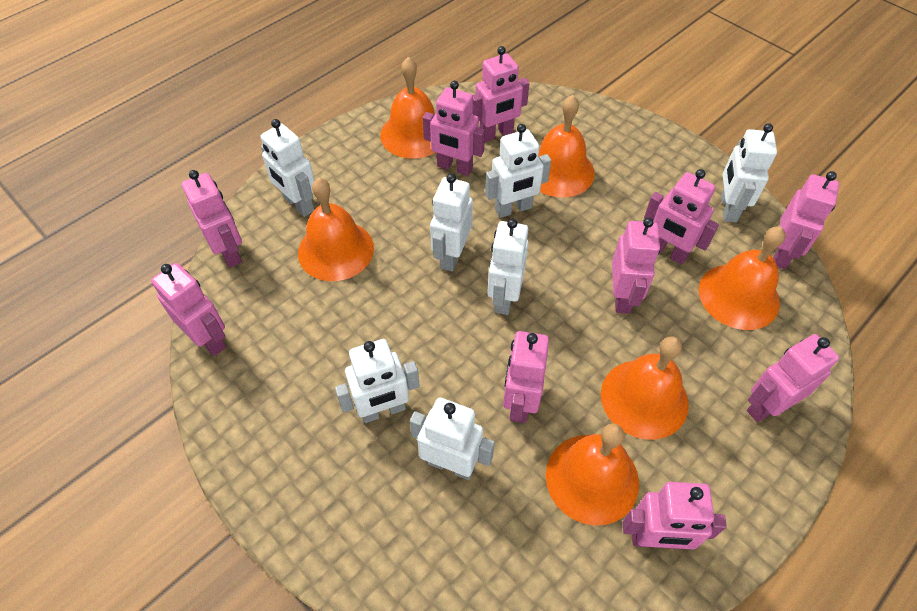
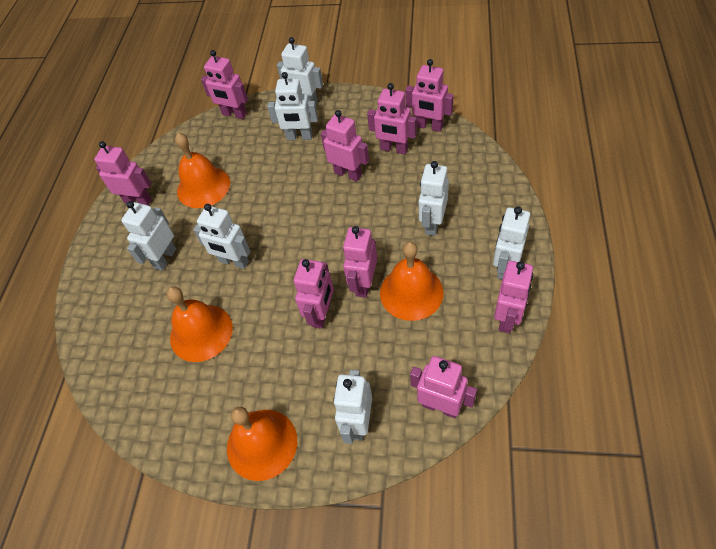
orange bell: 6 -> 4
pink robot: 10 -> 9

